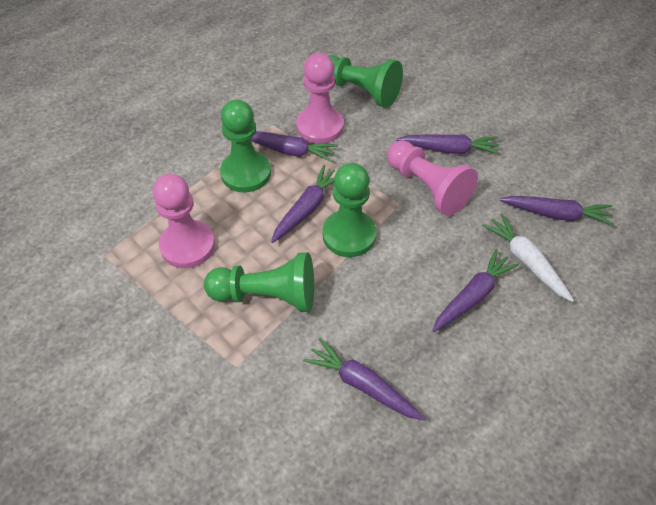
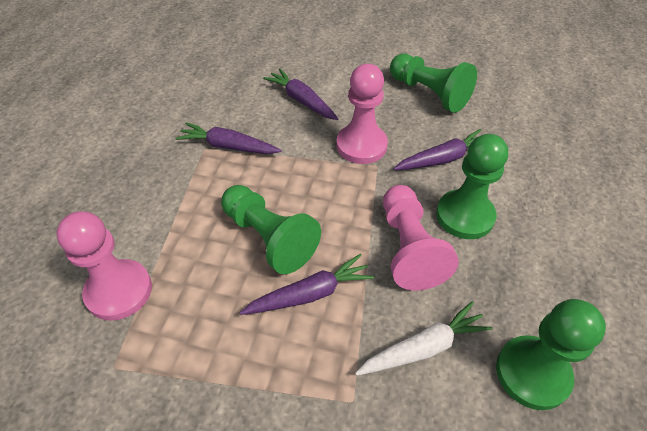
purple carrot: 6 -> 4

